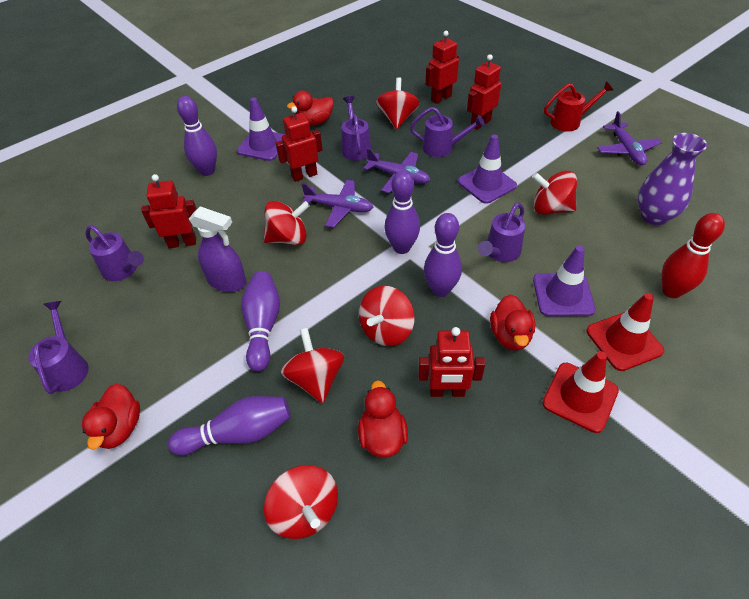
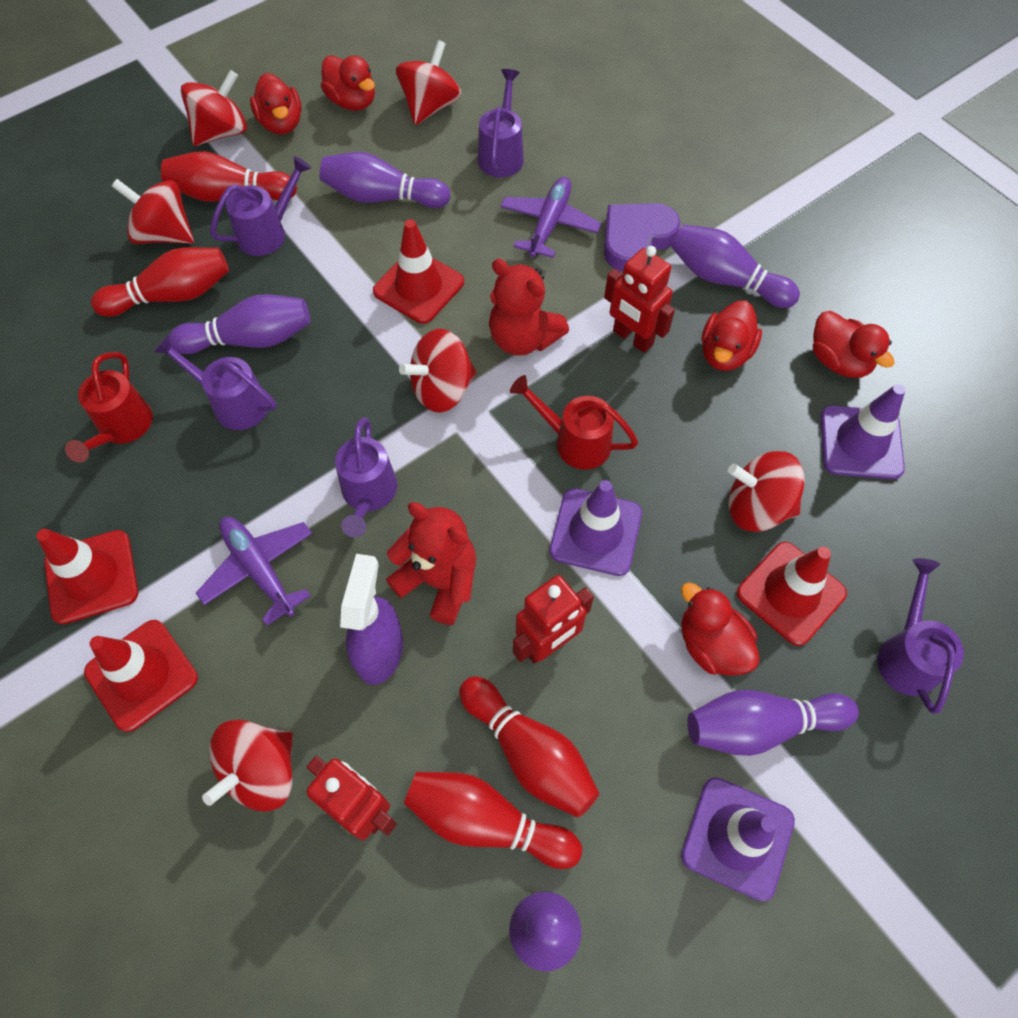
purple heart: 0 -> 1
purple plane: 3 -> 2
purple vase: 1 -> 0
red bowling pin: 1 -> 4
red duck: 4 -> 5
red robot: 5 -> 3
red teddy bear: 0 -> 2
red traffic cone: 2 -> 4
red watering can: 1 -> 2

